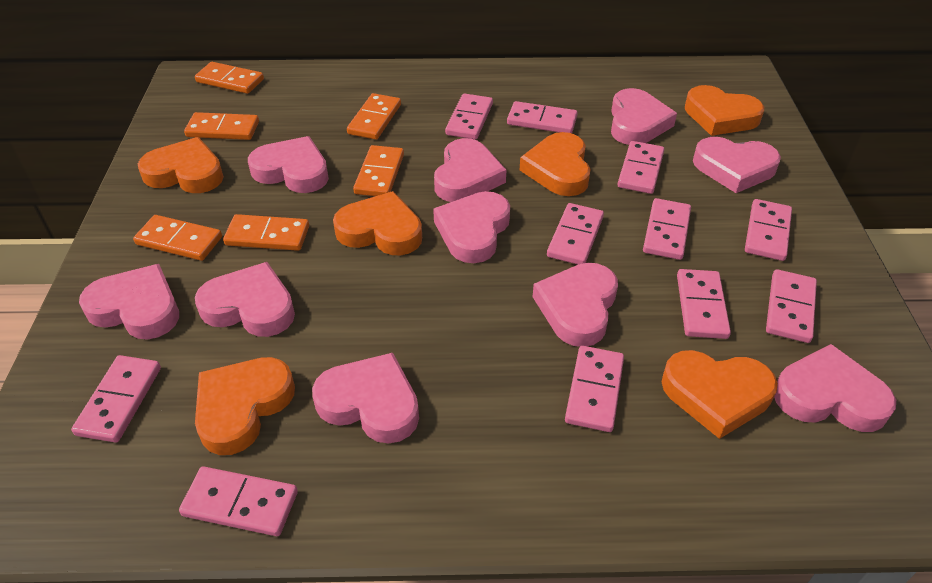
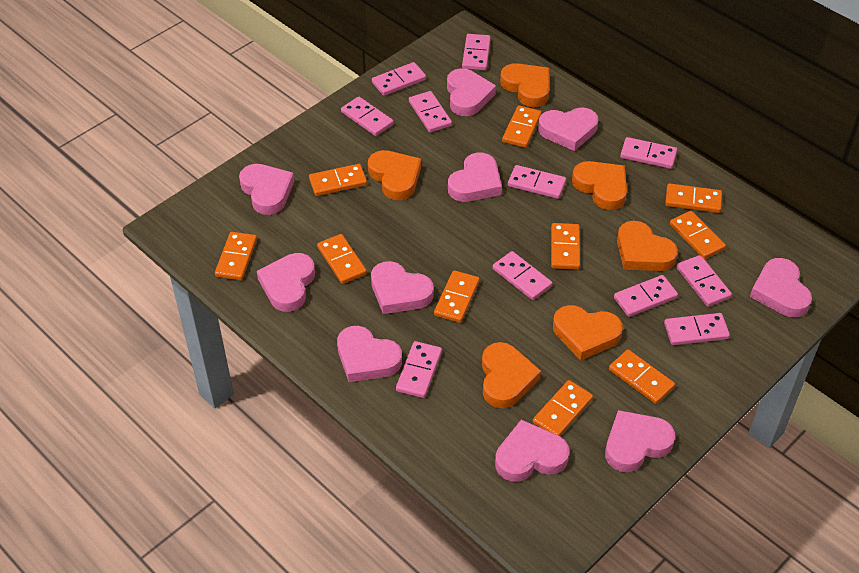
orange domino: 6 -> 10

